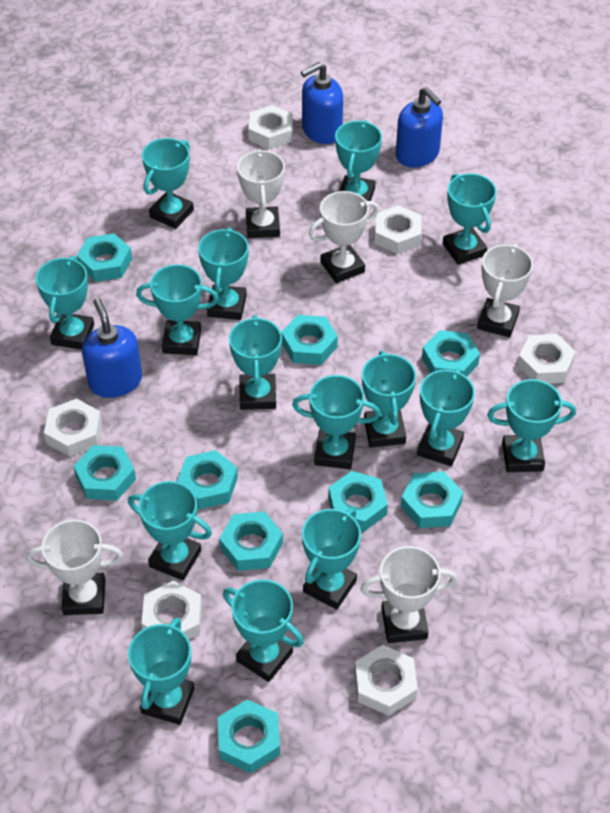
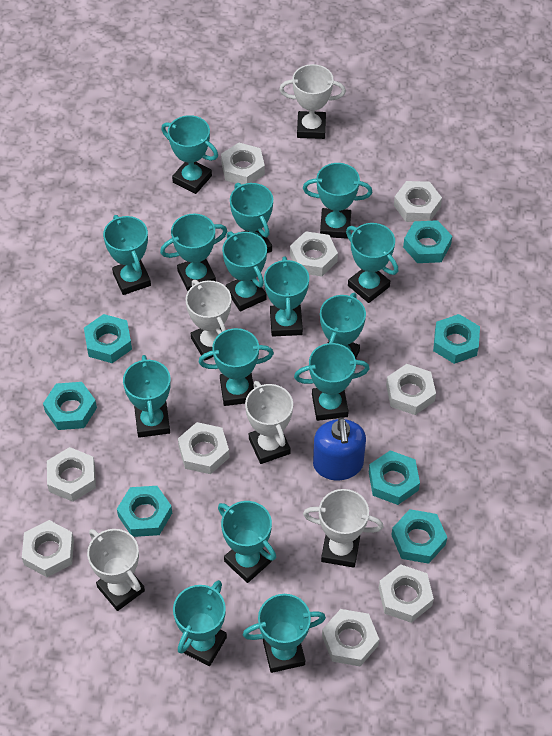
blue soap dispenser: 3 -> 1
turquoise nut: 9 -> 7
white nut: 6 -> 9

